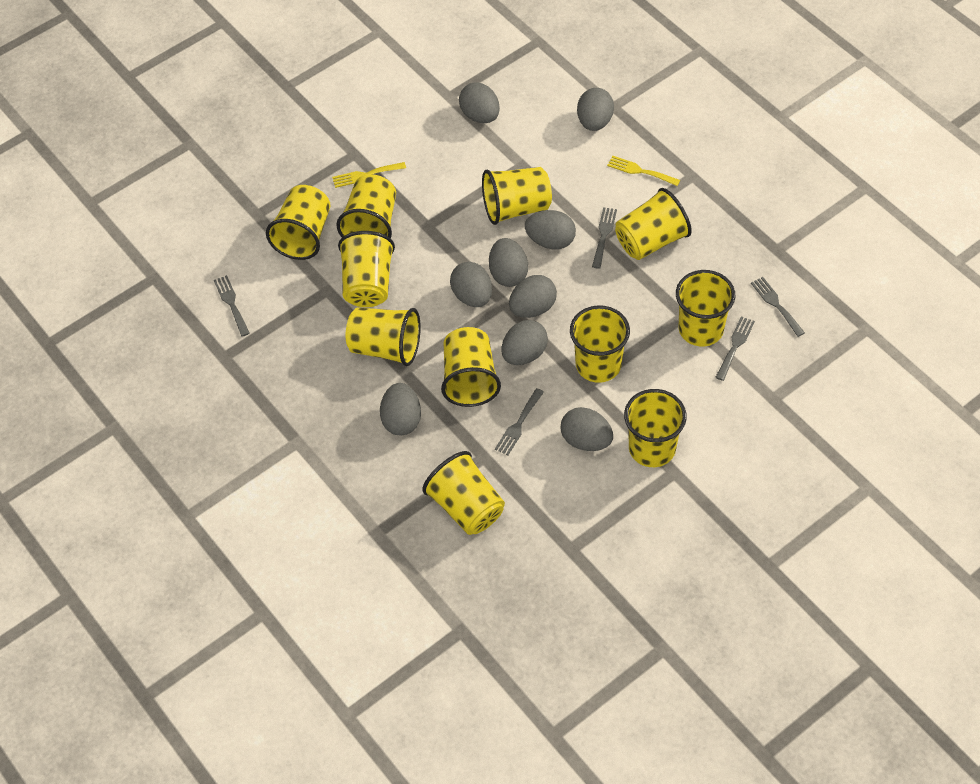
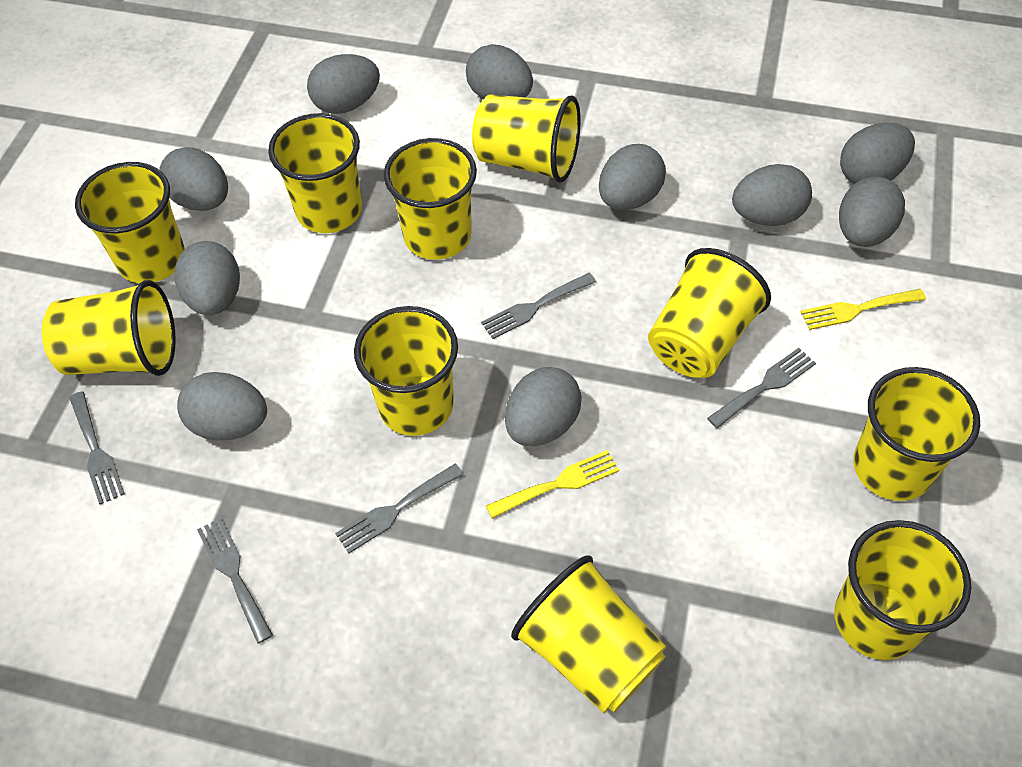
grey egg: 9 -> 10
yellow cup: 11 -> 10

